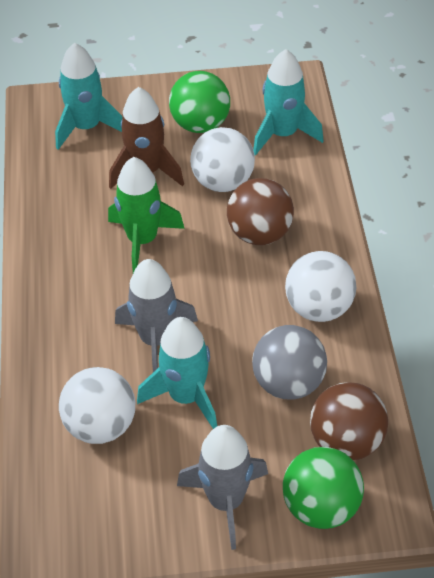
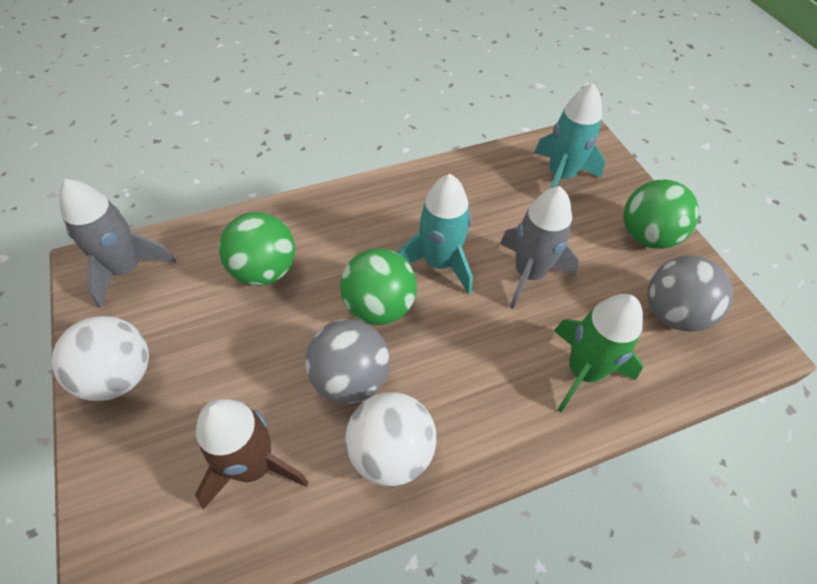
brown ball: 2 -> 0
green ball: 2 -> 3
grey ball: 1 -> 2
turquoise rocket: 3 -> 2
white ball: 3 -> 2

